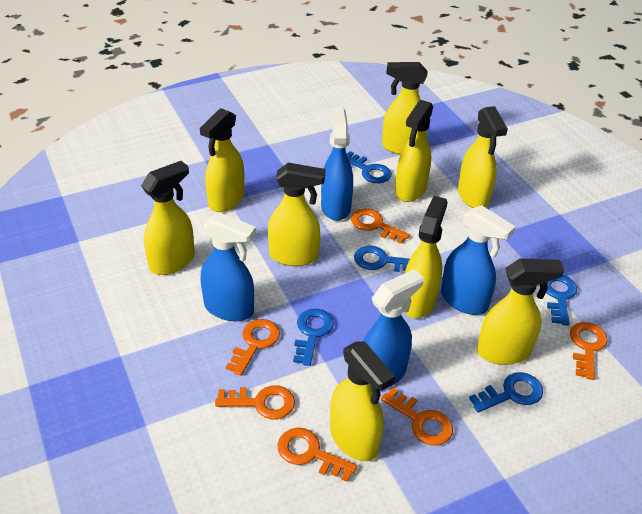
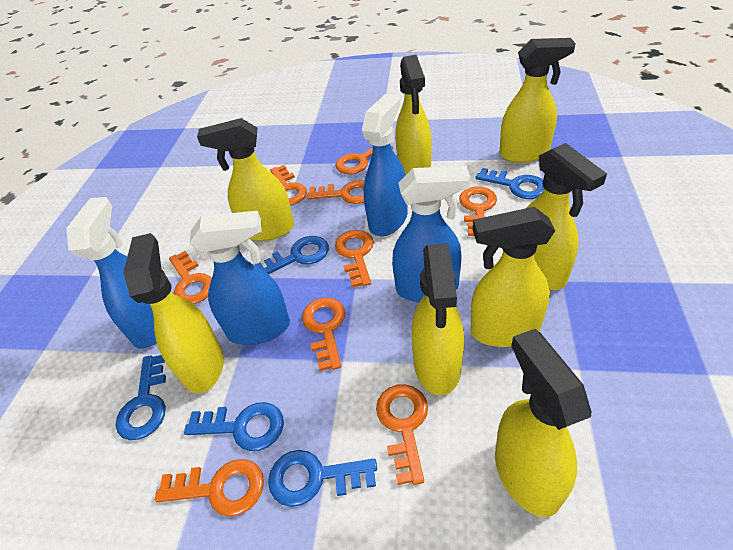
orange key: 6 -> 9
yellow spray bottle: 9 -> 8

